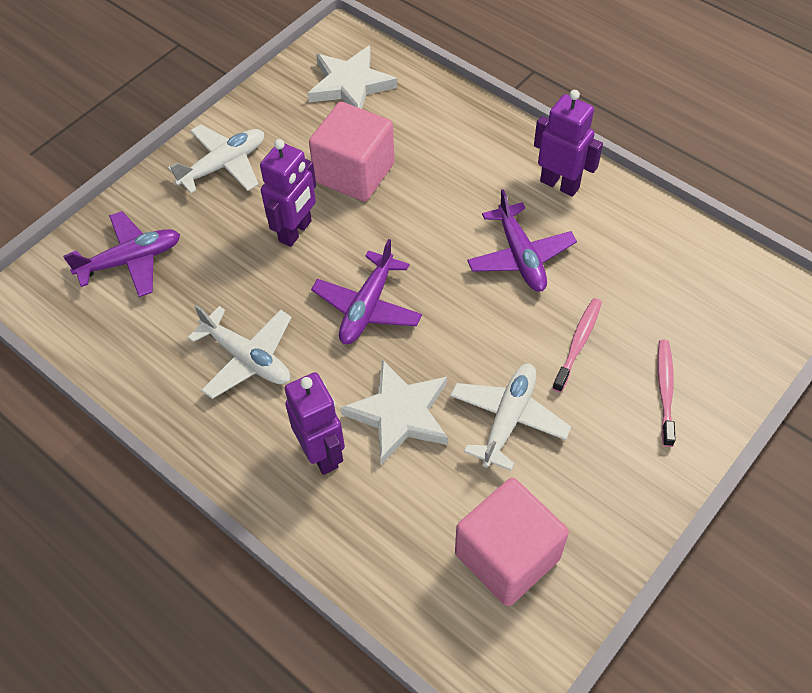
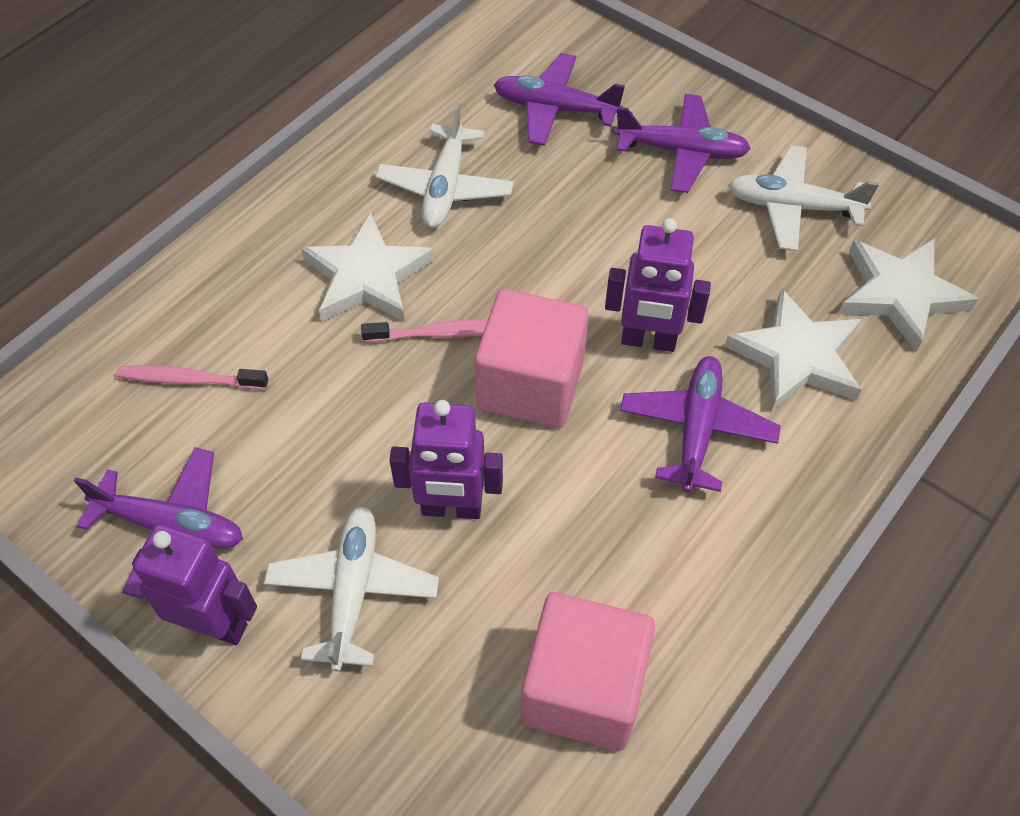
purple plane: 3 -> 4
white star: 2 -> 3

